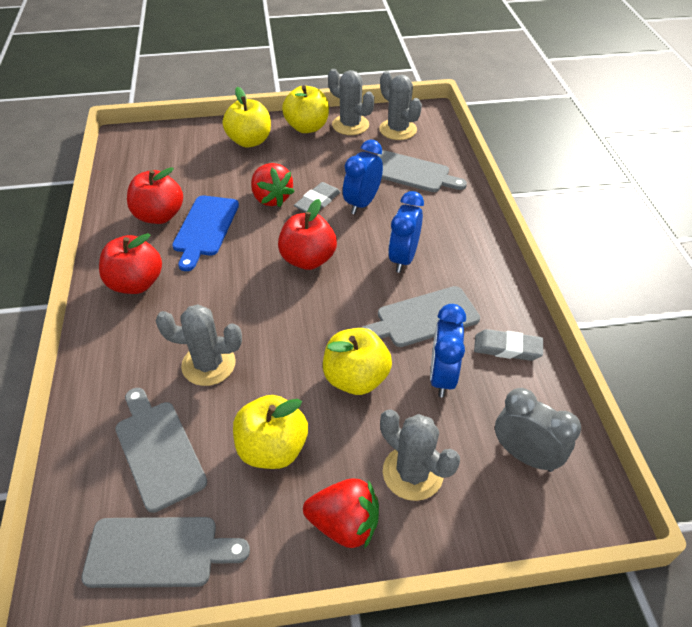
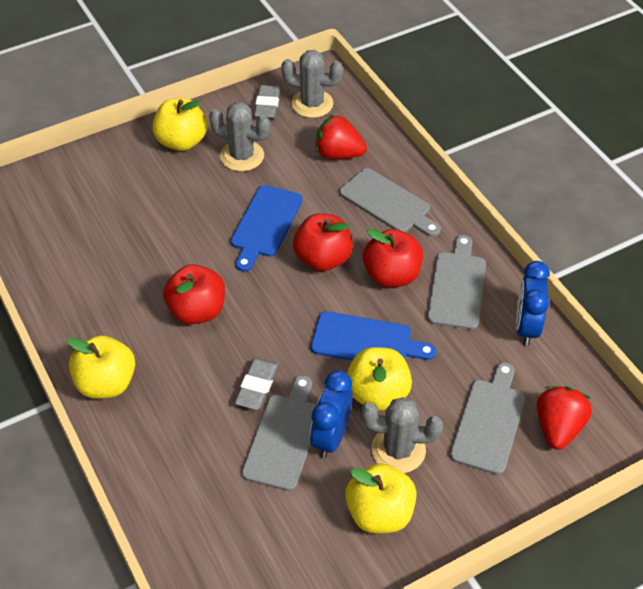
blue clock: 3 -> 2
blue cutting board: 1 -> 2
grey cactus: 4 -> 3
grey clock: 1 -> 0

